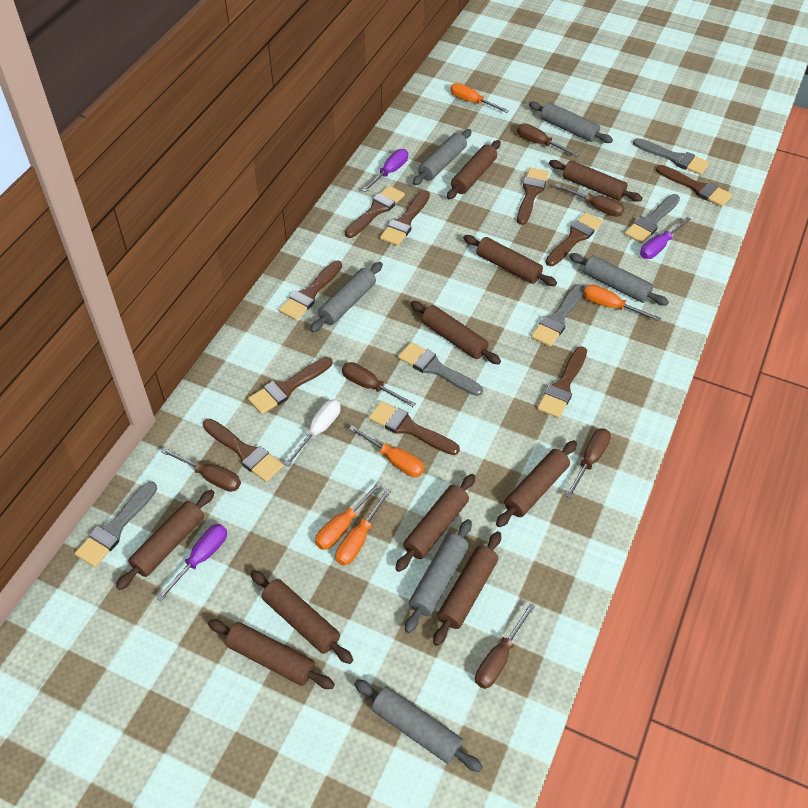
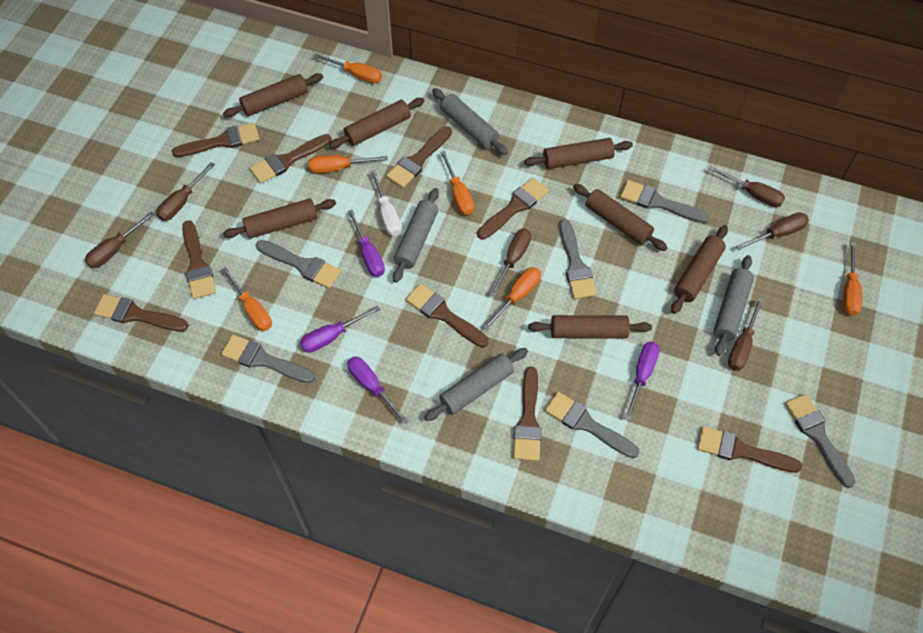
brown brush: 10 -> 9
brown rolling pin: 10 -> 7
grey brush: 5 -> 6
grey rolling pin: 6 -> 4
orange screwdriver: 5 -> 6
purple screwdriver: 3 -> 4

